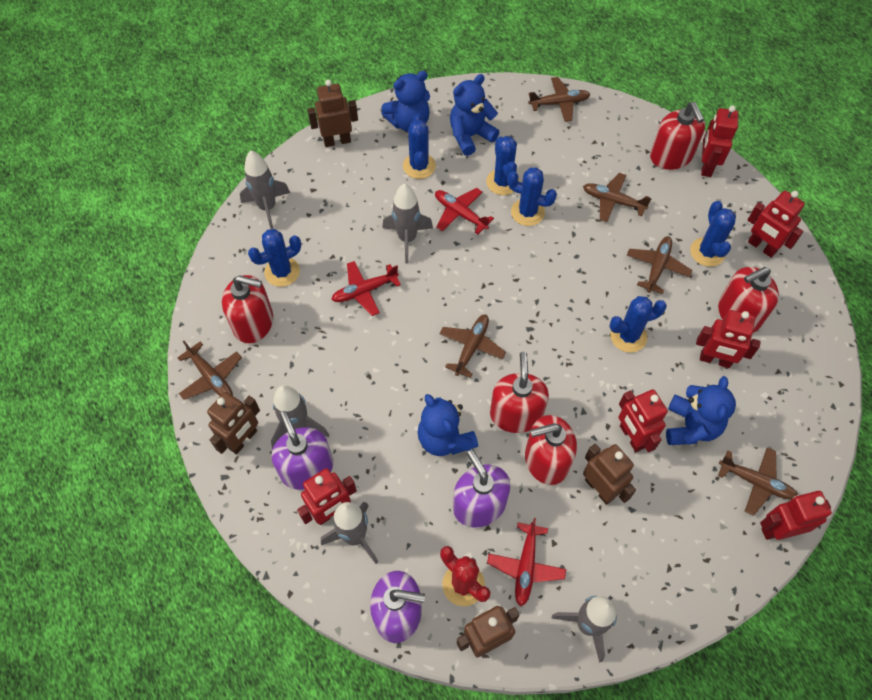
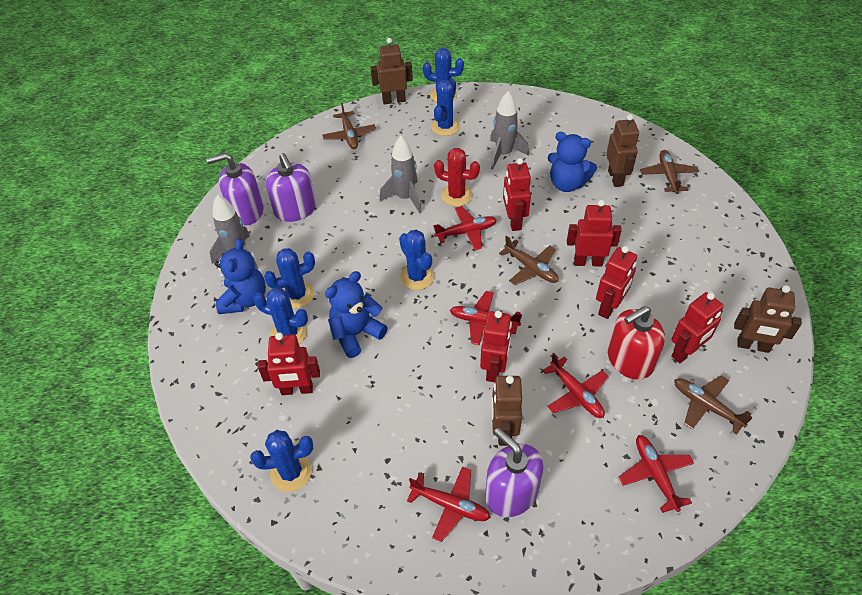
blue teddy bear: 4 -> 3
brown plane: 6 -> 4
grey rocket: 5 -> 3
red plane: 3 -> 5
red soap dispenser: 5 -> 1

